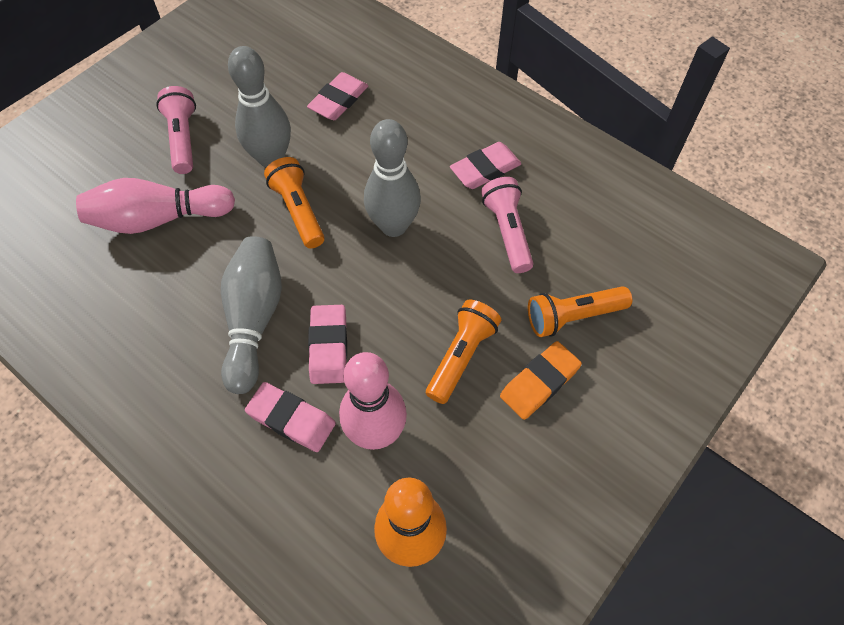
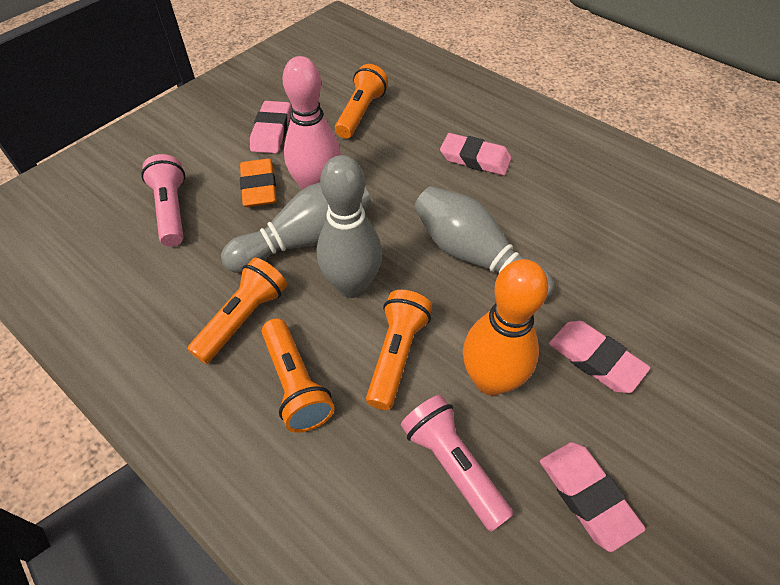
orange flashlight: 3 -> 4
pink bowling pin: 2 -> 1

